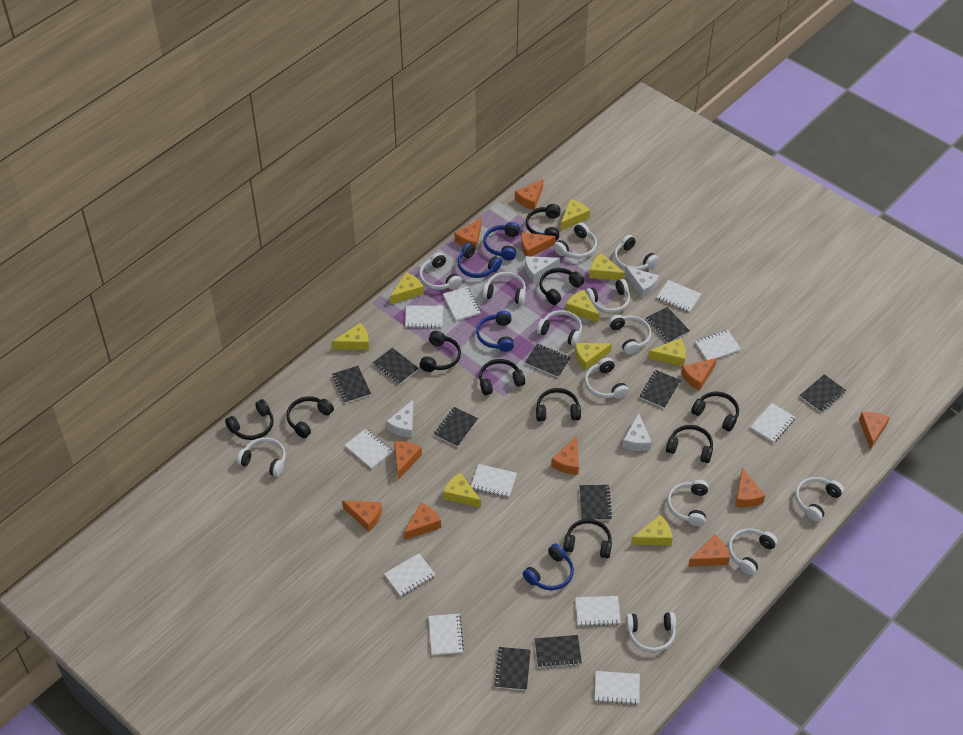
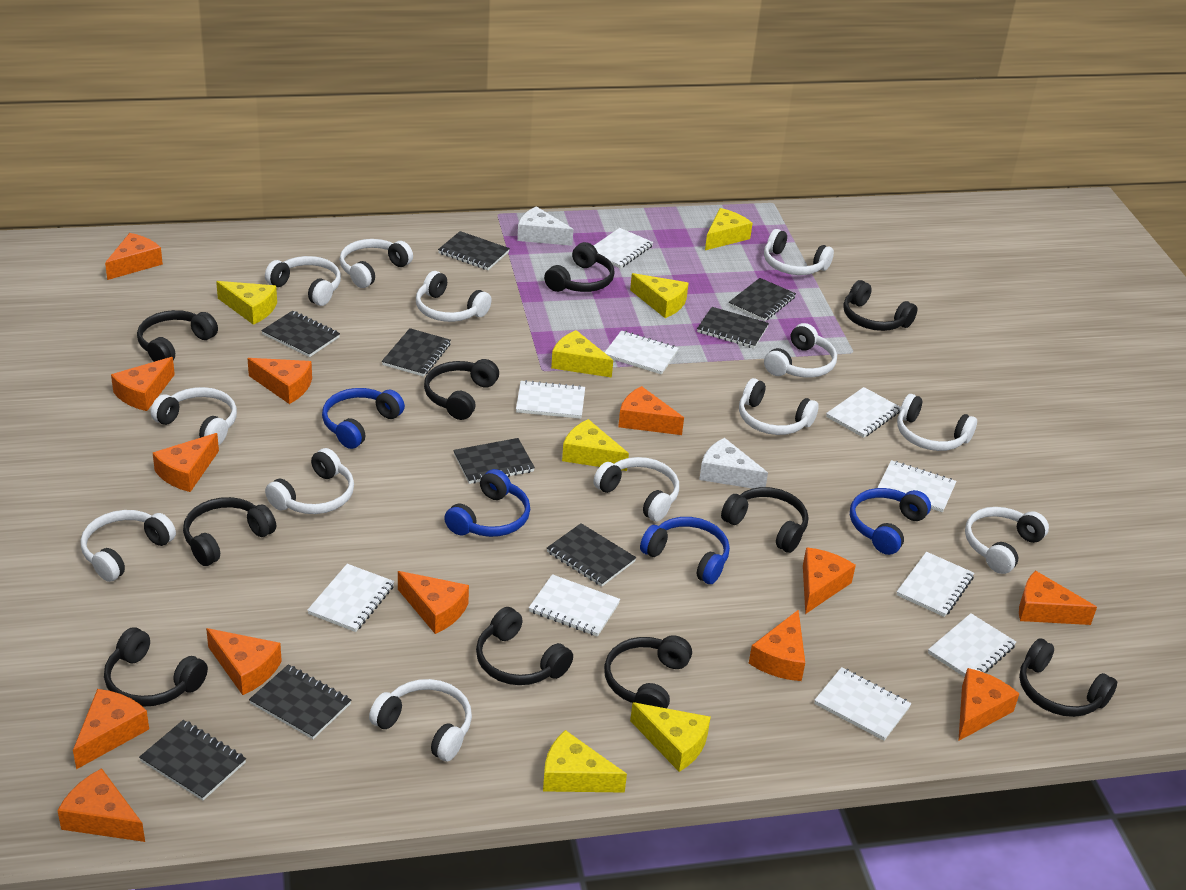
black notebook: 10 -> 9
orange cheese: 11 -> 13
white cheese: 4 -> 2
white notebook: 11 -> 10
yellow cheese: 9 -> 7

